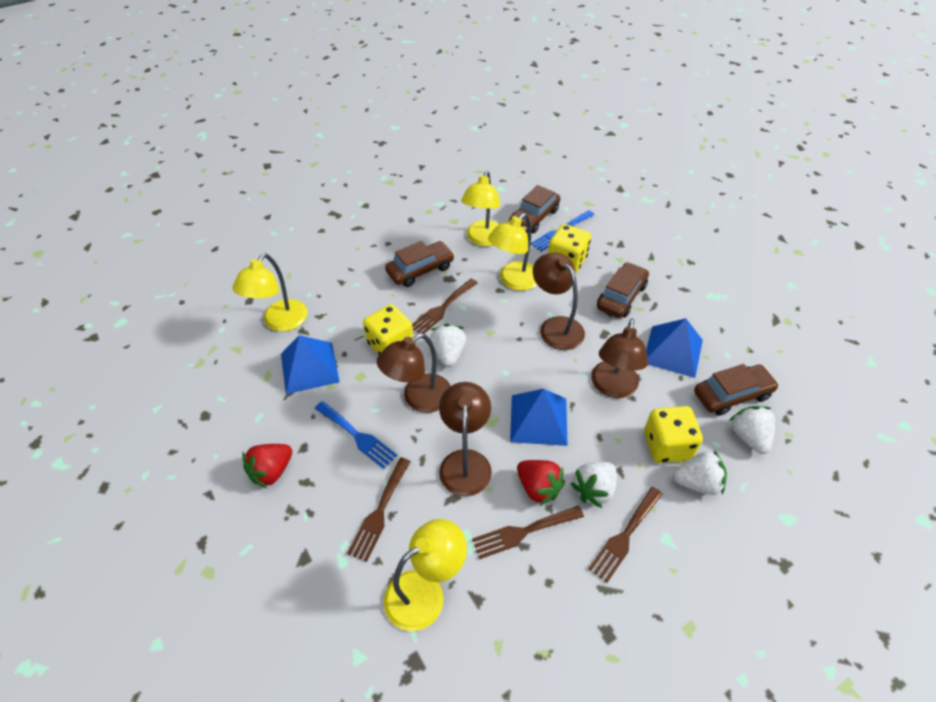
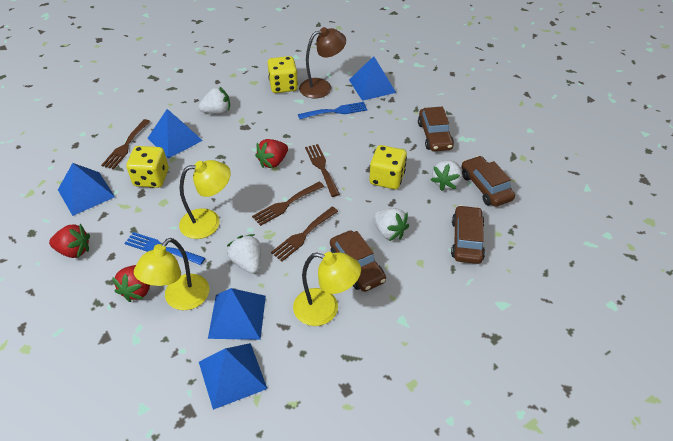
blue pyramid: 3 -> 5
brown lamp: 4 -> 1
red strawberry: 2 -> 3
yellow lamp: 4 -> 3

